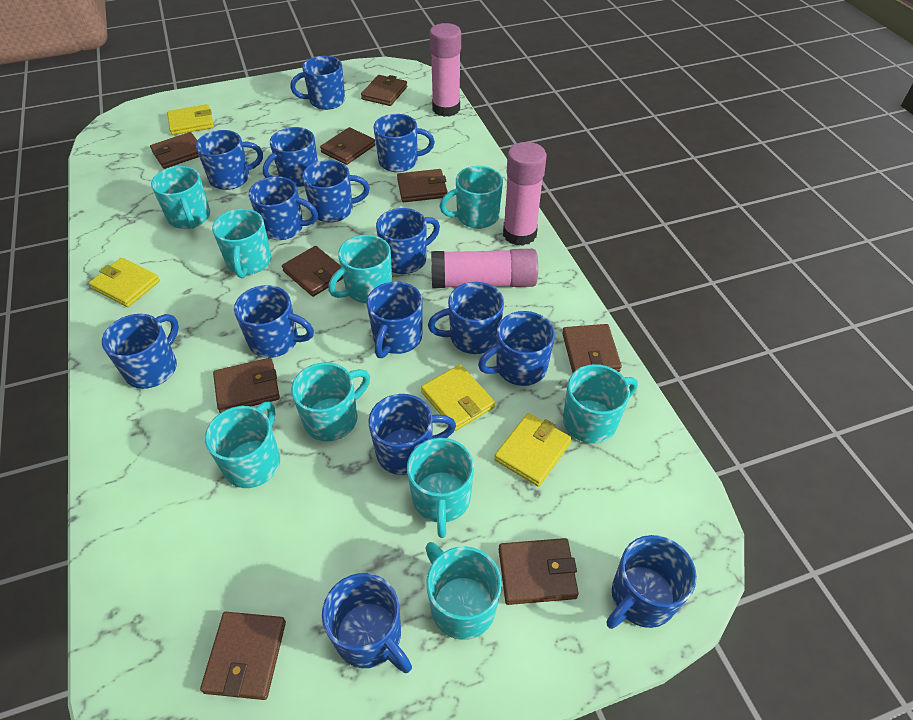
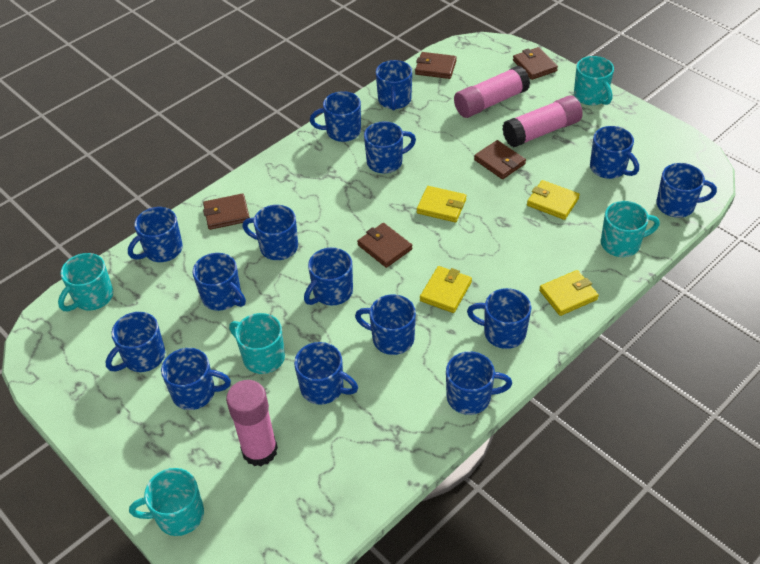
brown wallet: 9 -> 5
turquoise mug: 9 -> 5

